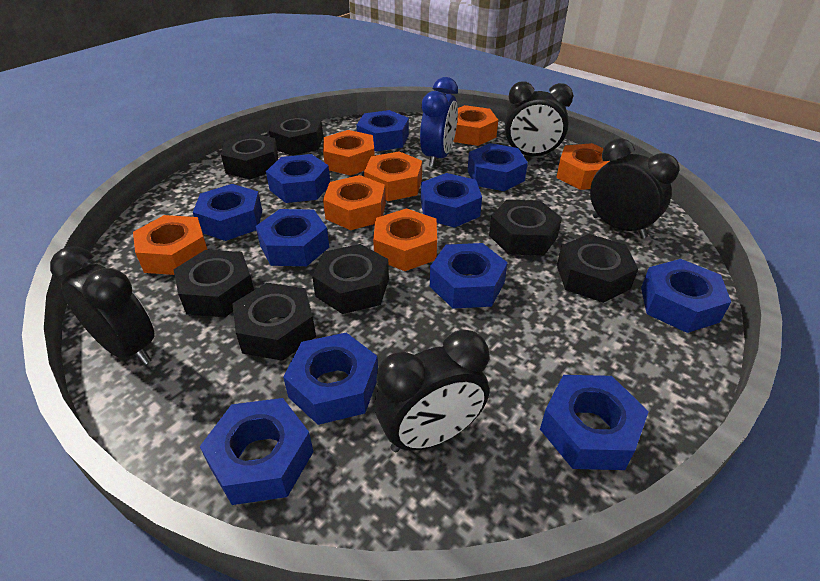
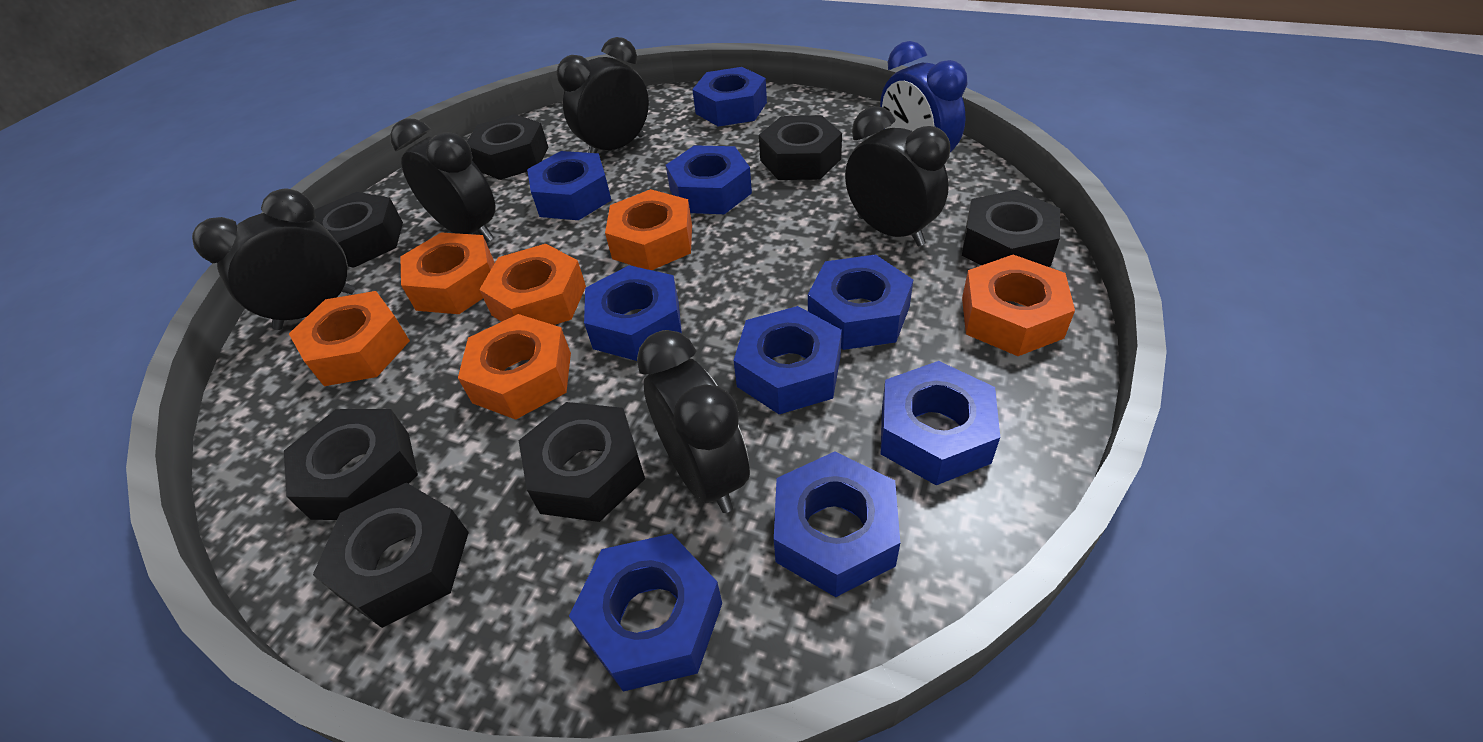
black clock: 4 -> 5
blue nut: 11 -> 9
orange nut: 7 -> 6

